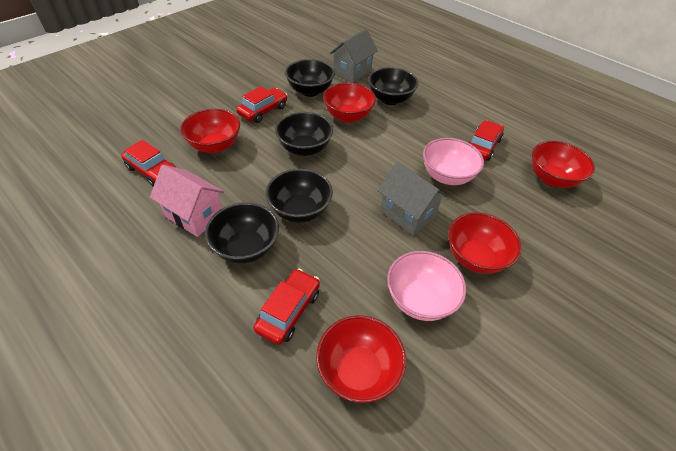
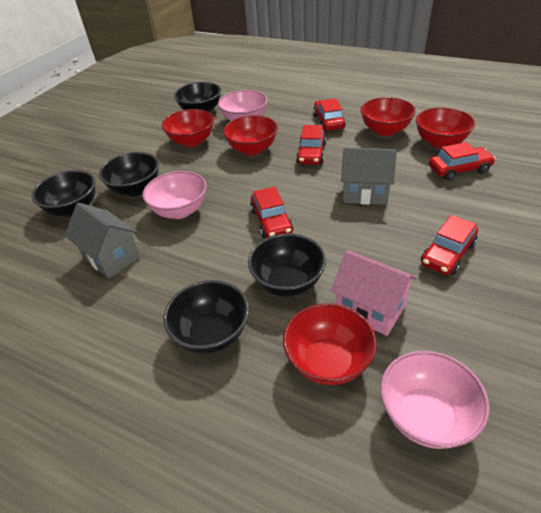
pink bowl: 2 -> 3
red car: 4 -> 5

